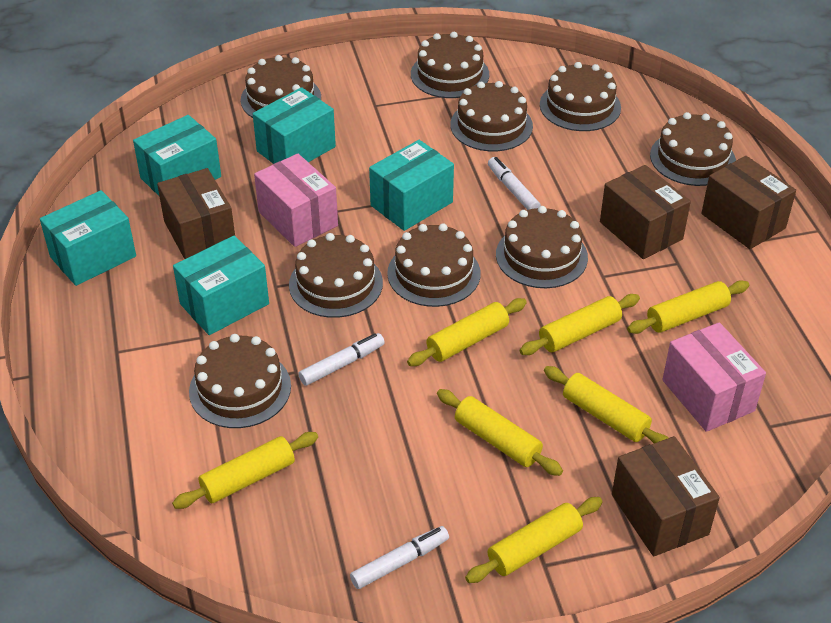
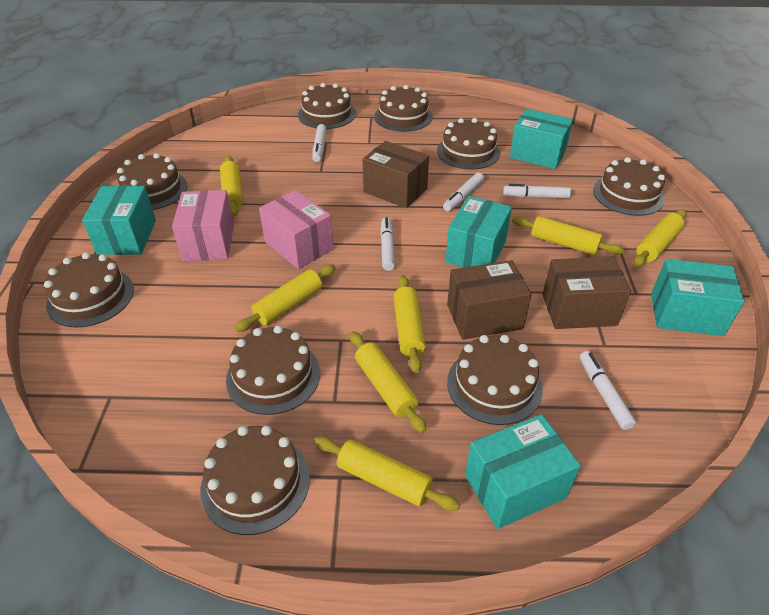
brown box: 4 -> 3
white marker: 3 -> 5

